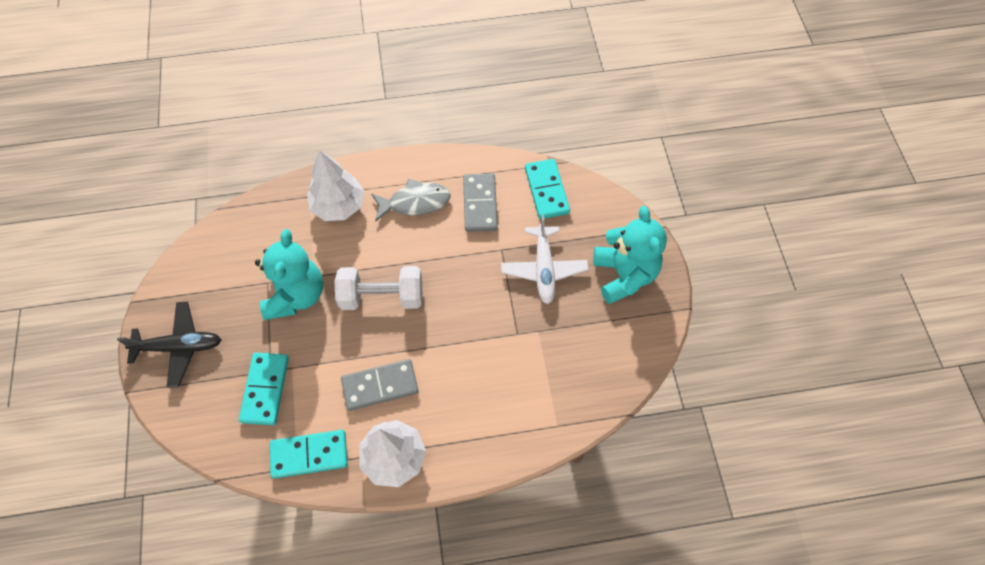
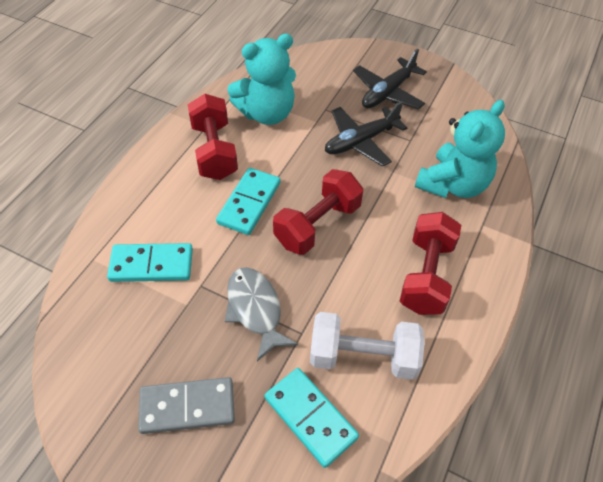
black plane: 1 -> 2
grey domino: 2 -> 1
red dumbbell: 0 -> 3
white plane: 1 -> 0
white tree: 2 -> 0

